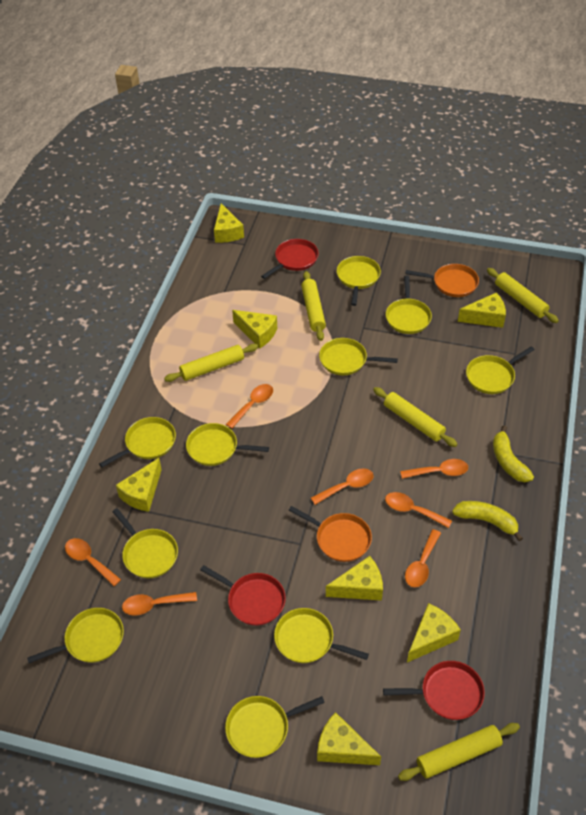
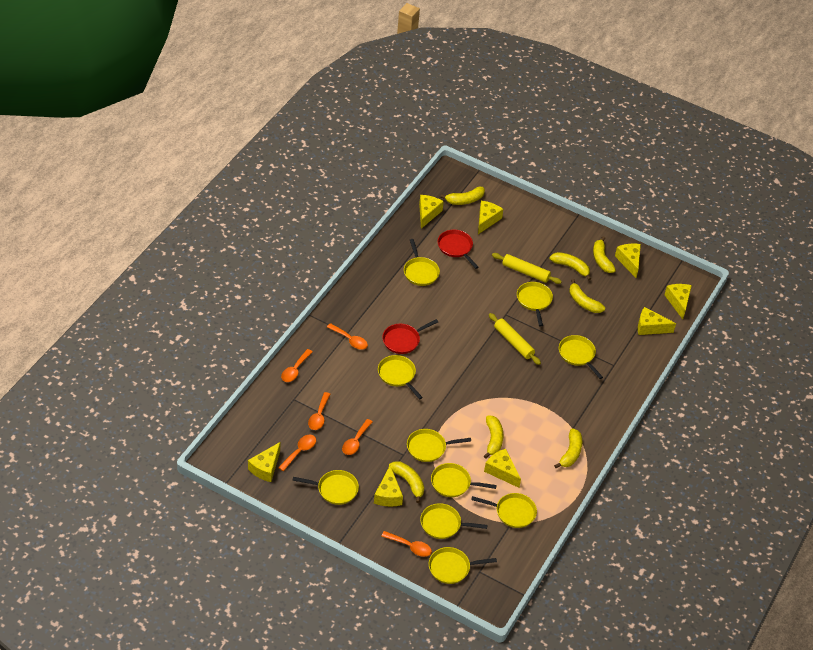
orange pan: 2 -> 0
orange spoon: 7 -> 6
red pan: 3 -> 2
yellow banana: 2 -> 7
yellow cheese: 7 -> 8
yellow rolling pin: 5 -> 2

